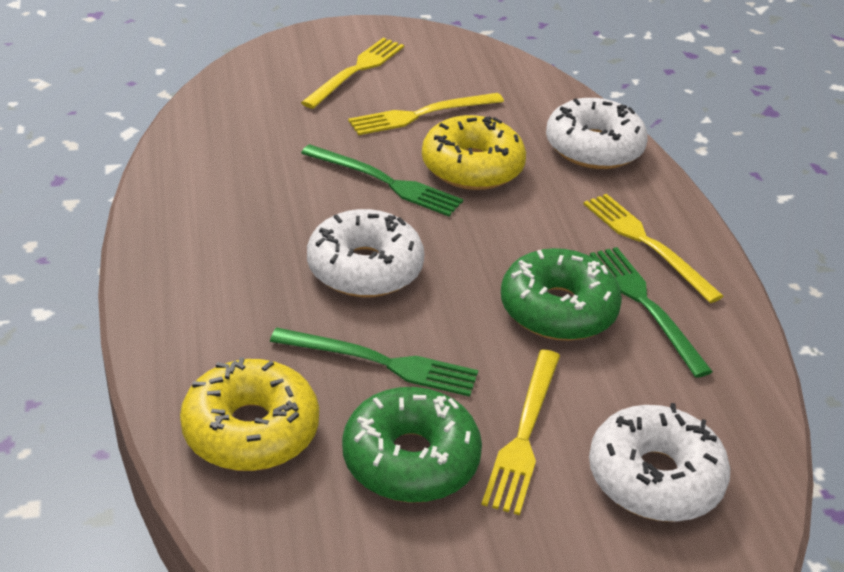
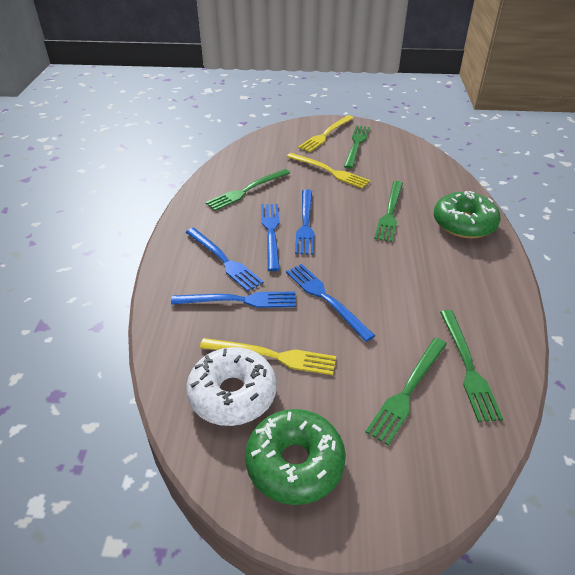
blue fork: 0 -> 5
green fork: 3 -> 5
white donut: 3 -> 1
yellow donut: 2 -> 0
yellow fork: 4 -> 3

